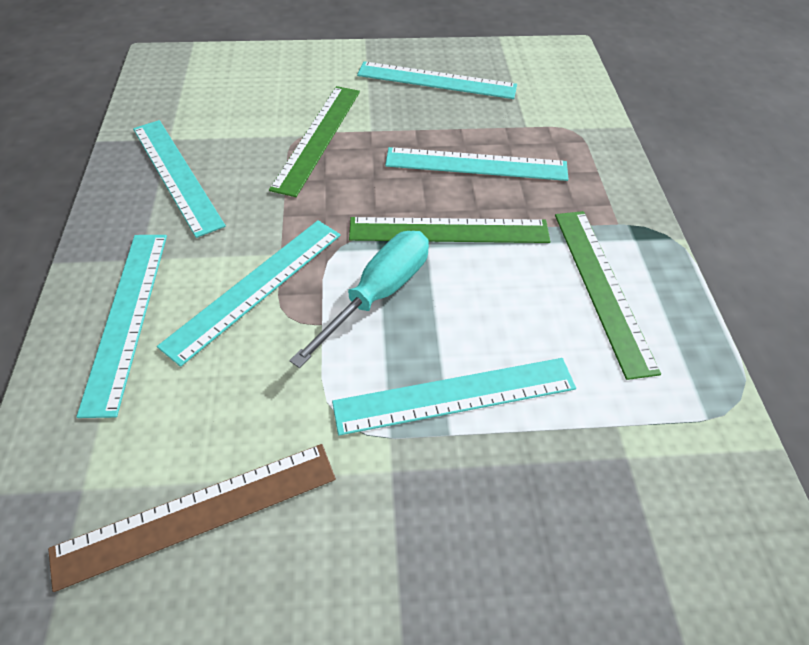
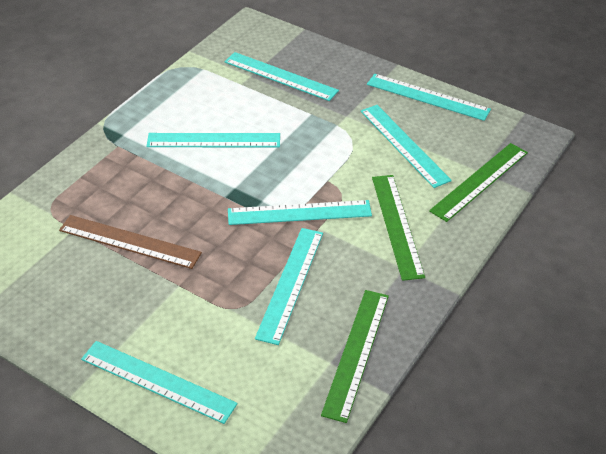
turquoise ruler: 6 -> 7
turquoise screwdriver: 1 -> 0

